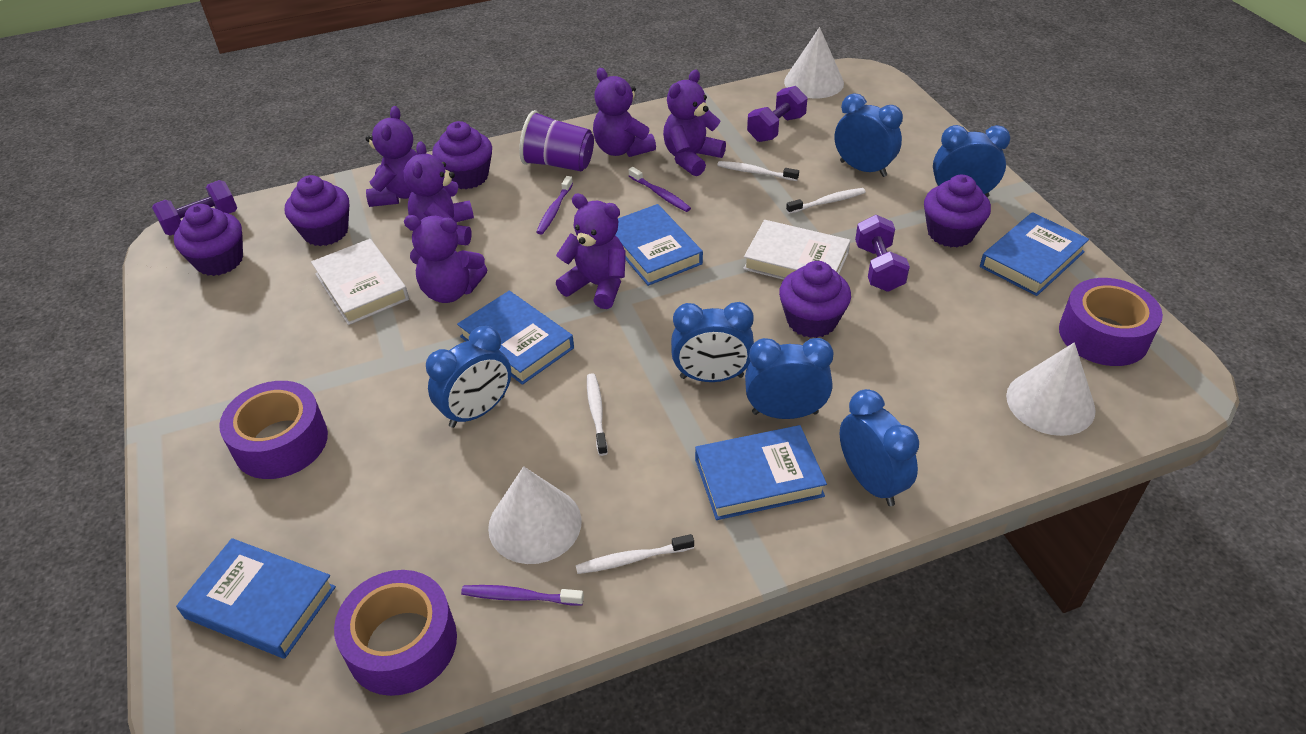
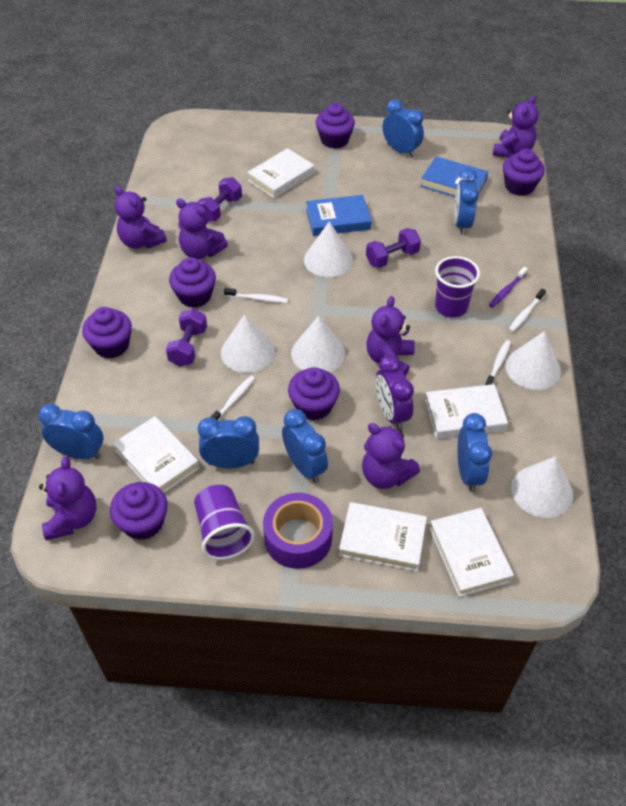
blue book: 5 -> 2
purple clock: 0 -> 1
purple cup: 1 -> 2
purple cupcake: 5 -> 6
purple tape: 3 -> 1
purple toothbrush: 3 -> 1
white book: 2 -> 5
white cone: 3 -> 5

